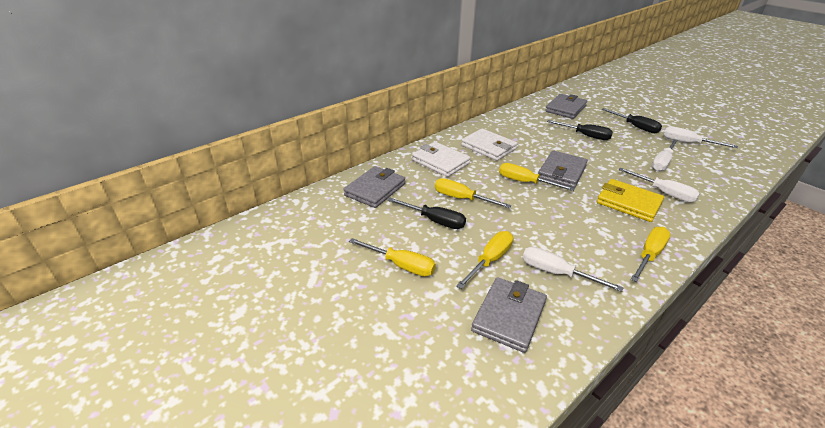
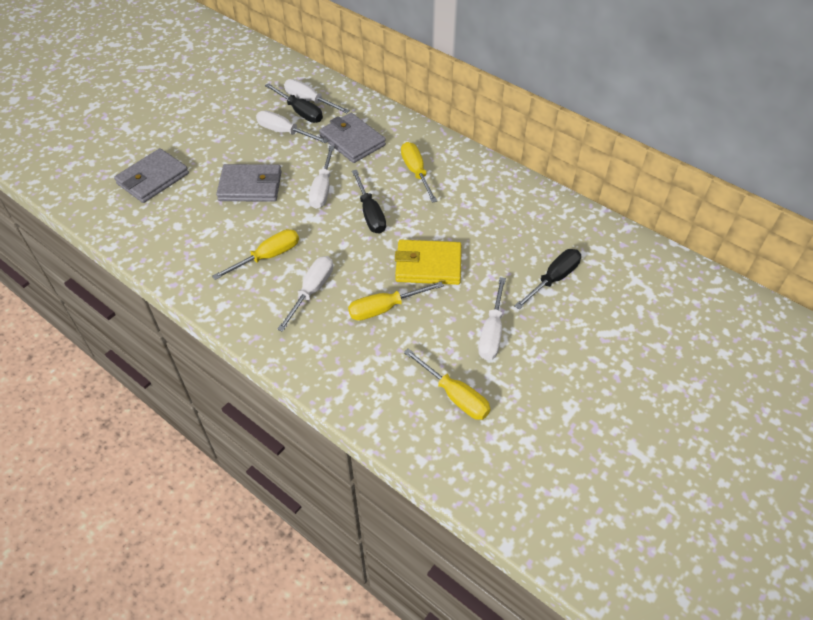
grey wallet: 4 -> 3
white screwdriver: 4 -> 5
white wallet: 2 -> 0
yellow screwdriver: 5 -> 4

